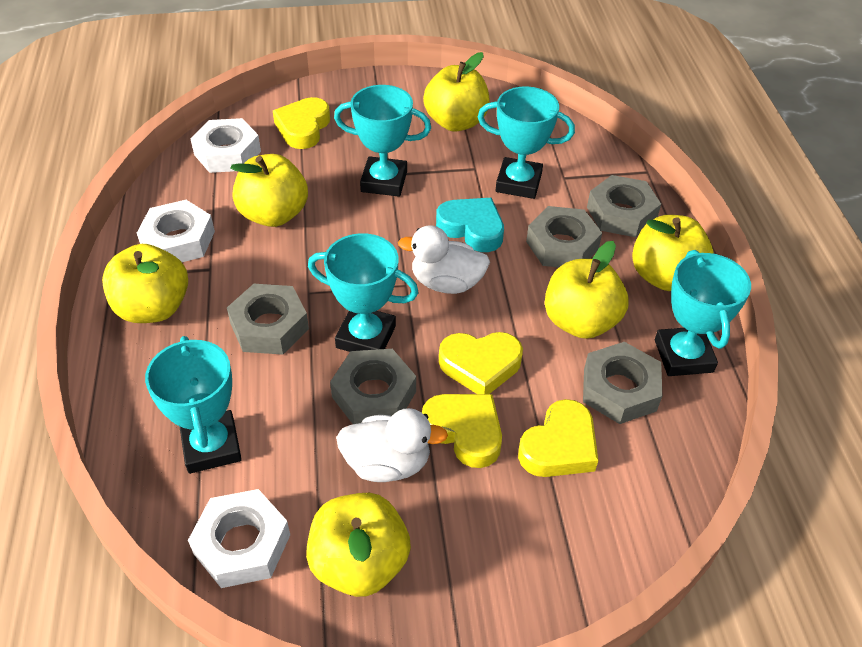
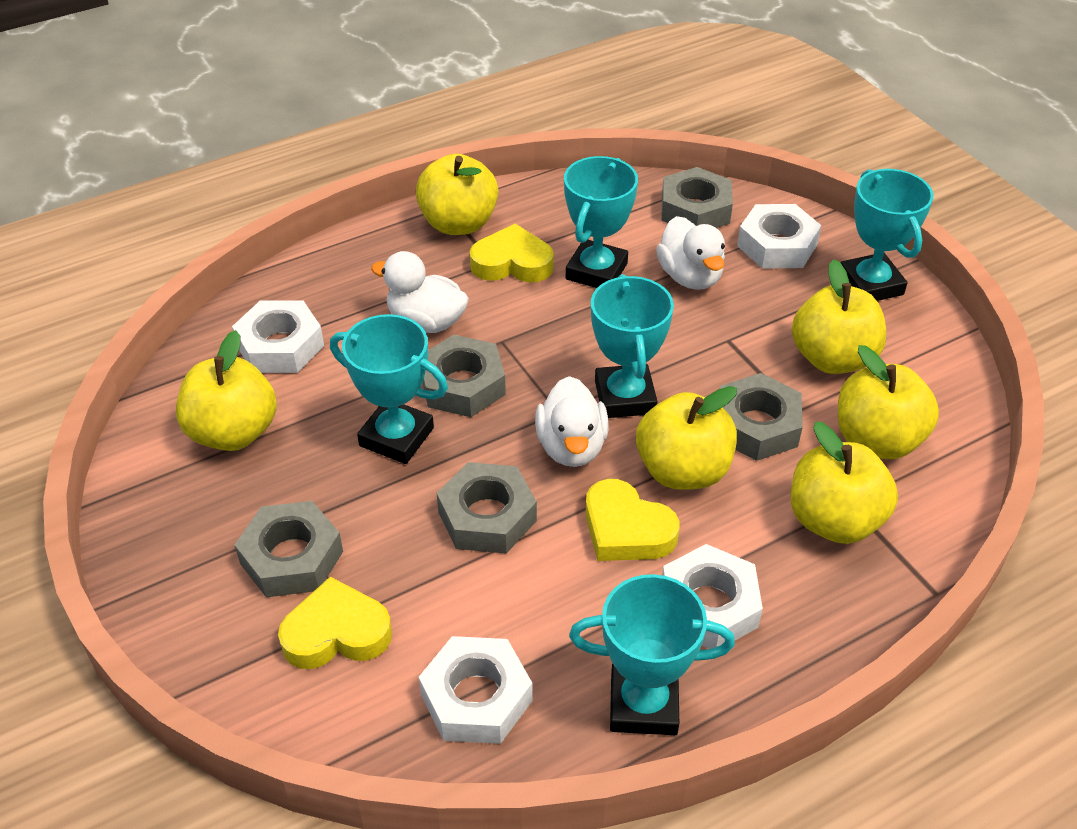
turquoise heart: 1 -> 0
white duck: 2 -> 3
white nut: 3 -> 4
yellow heart: 4 -> 3

